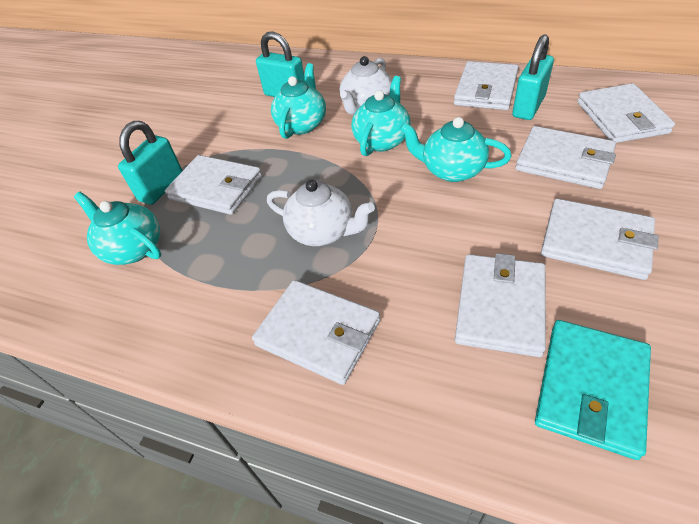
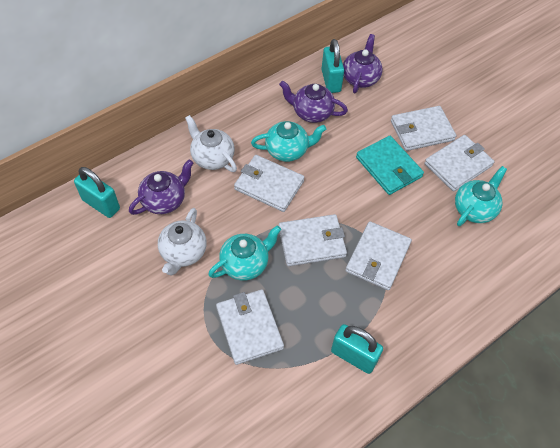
purple teapot: 0 -> 3
turquoise teapot: 4 -> 3
white wallet: 7 -> 6

